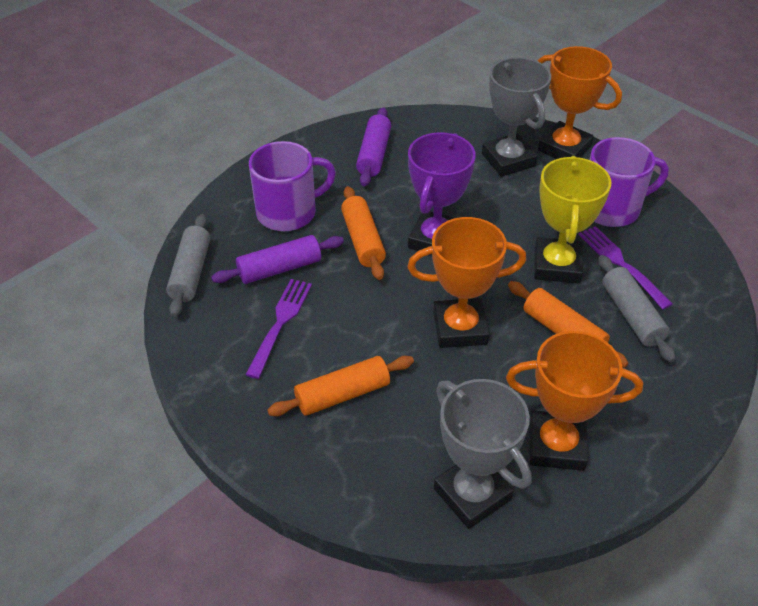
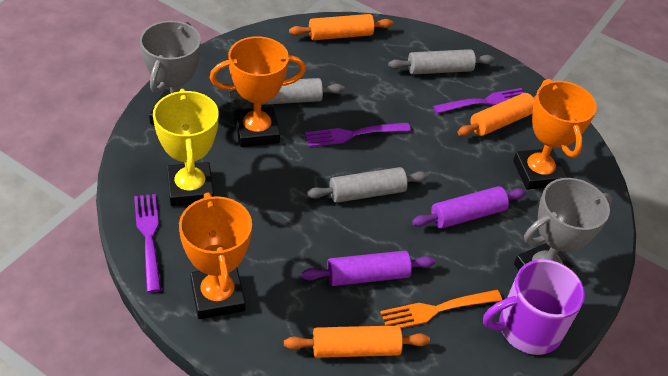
grey rolling pin: 2 -> 3
orange fork: 0 -> 1
purple fork: 2 -> 3
purple mug: 2 -> 1
purple trophy: 1 -> 0

